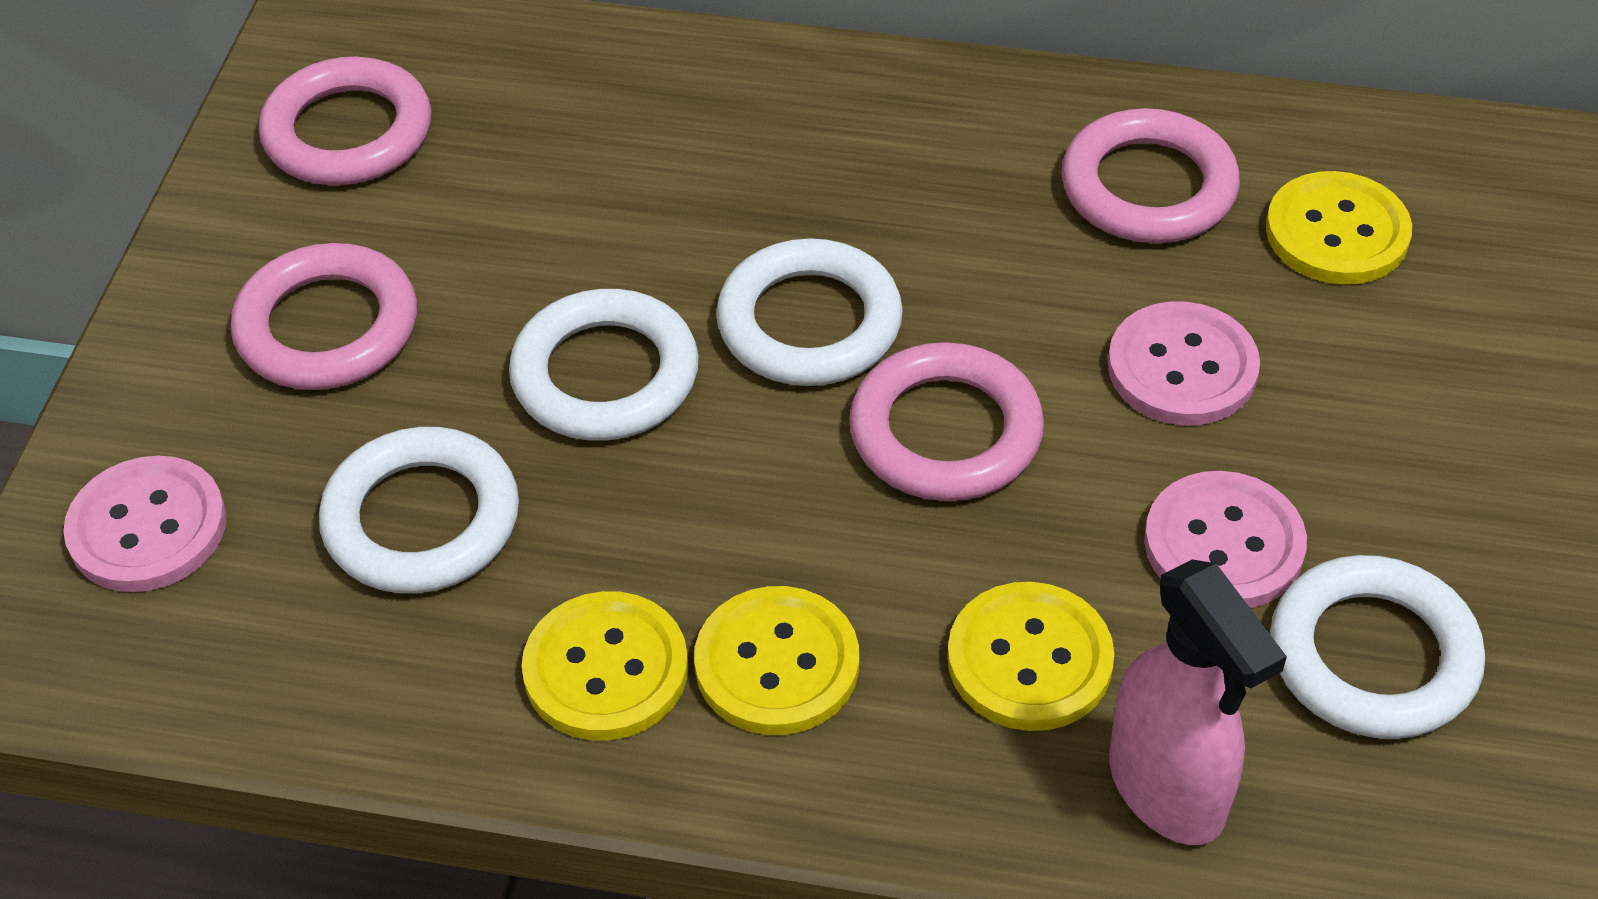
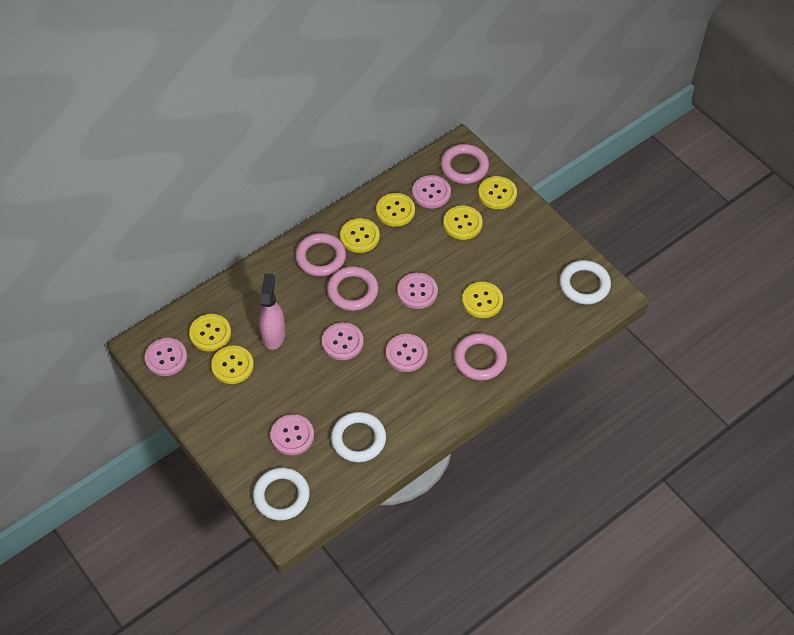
pink button: 3 -> 6
white ring: 4 -> 3
yellow button: 4 -> 7

